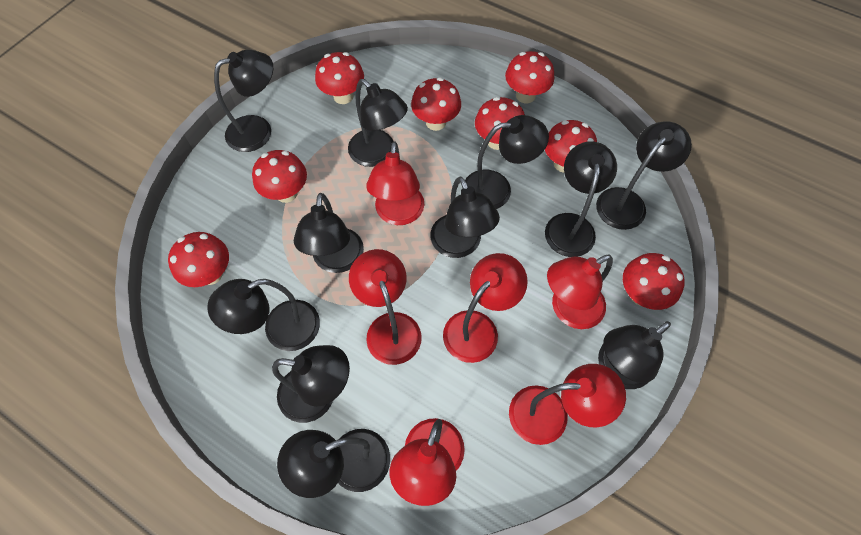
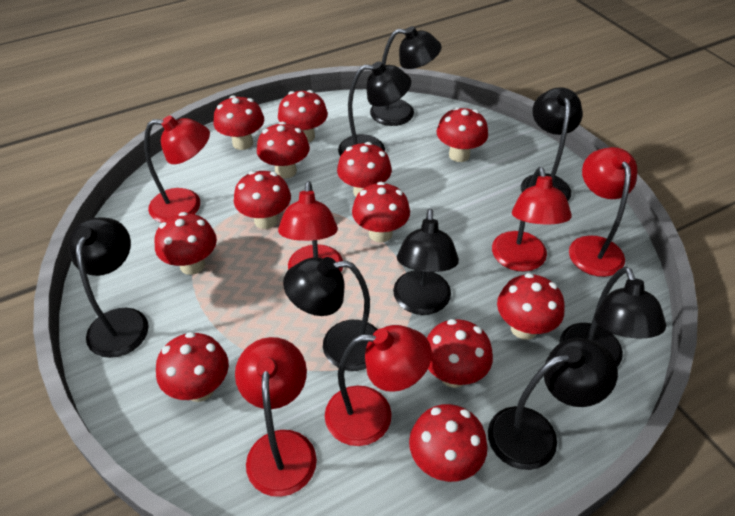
black lamp: 11 -> 8
red mushroom: 8 -> 12

